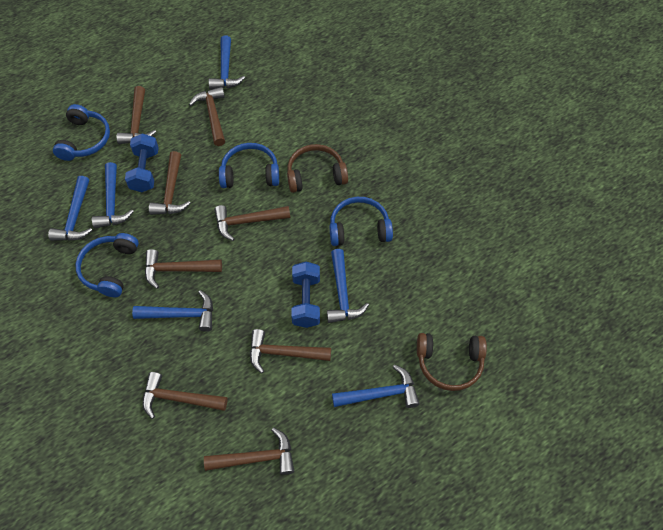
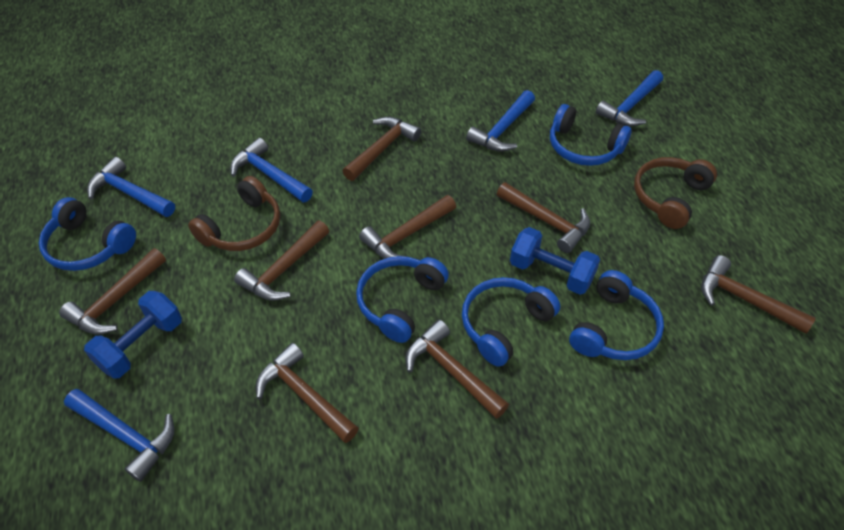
blue hammer: 6 -> 5
blue headphones: 4 -> 5

